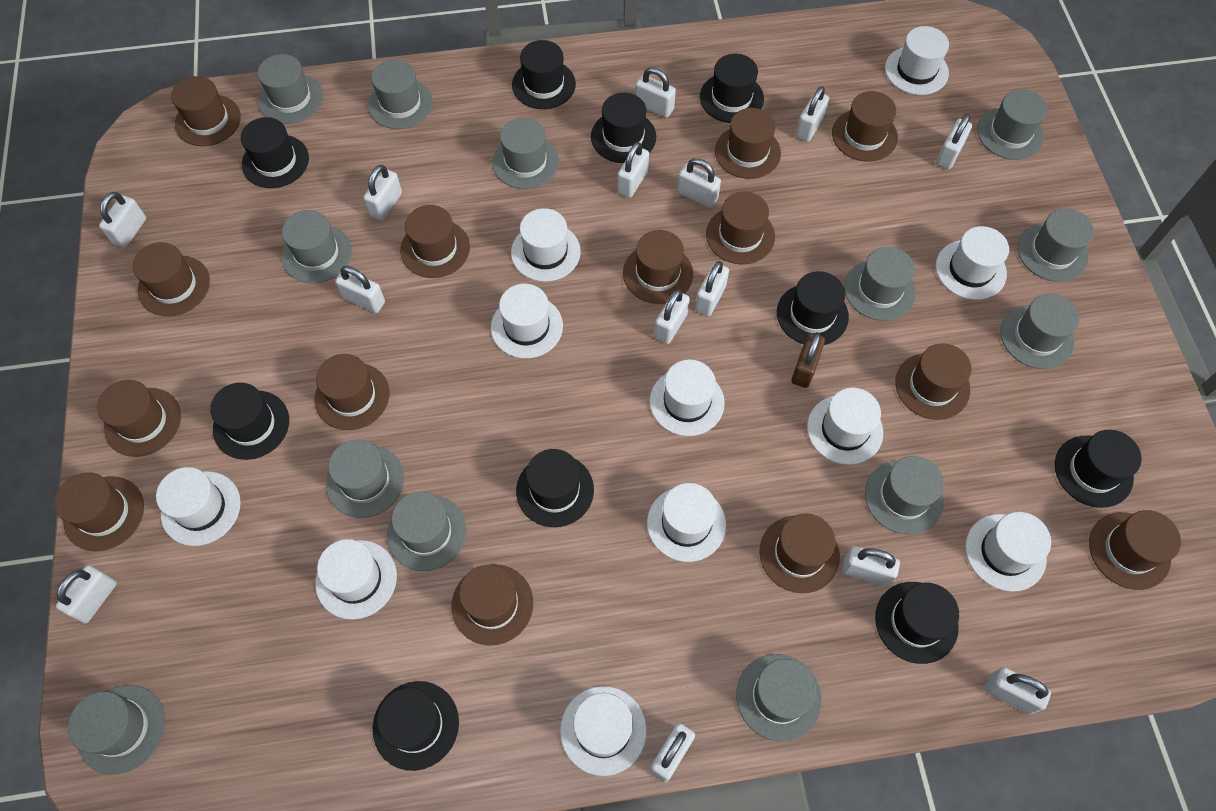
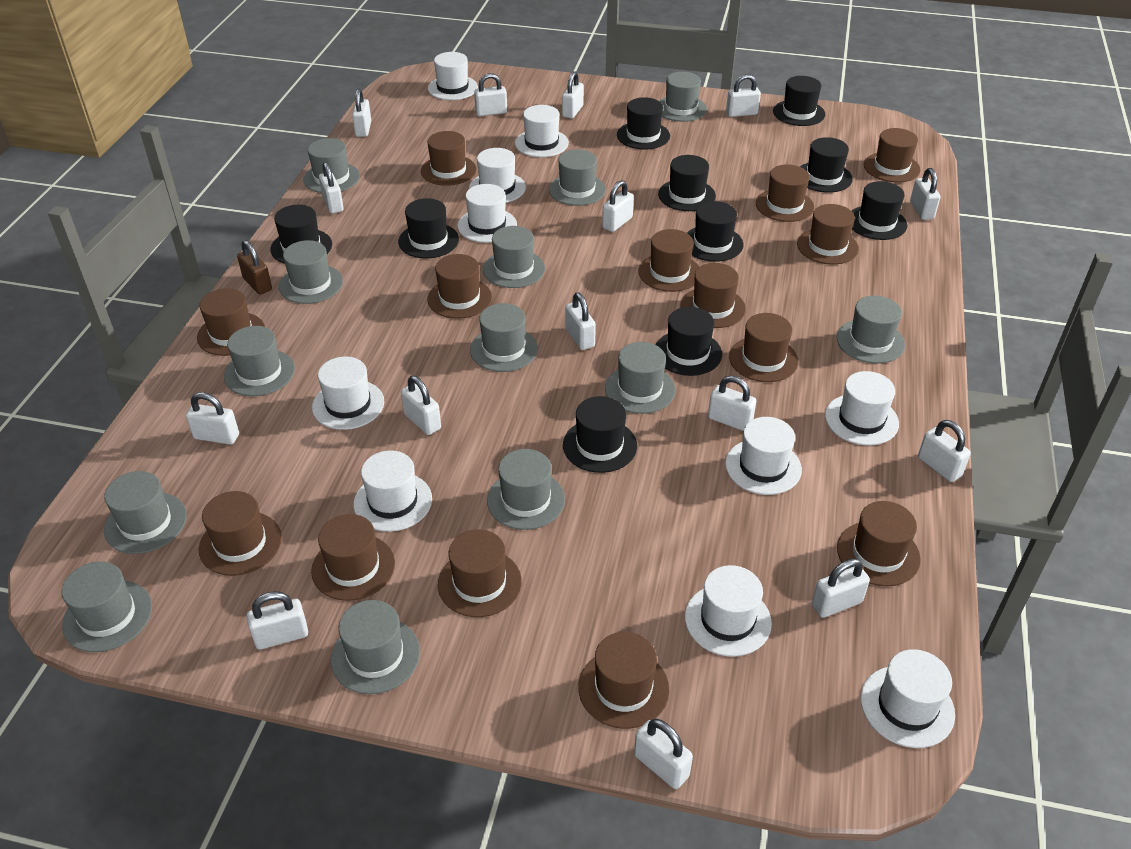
white hat: 11 -> 10
white padlock: 14 -> 15

